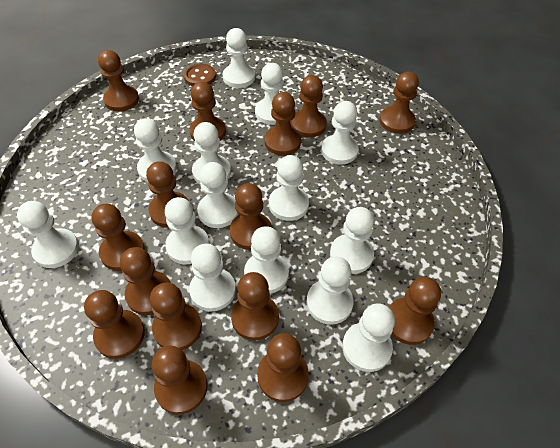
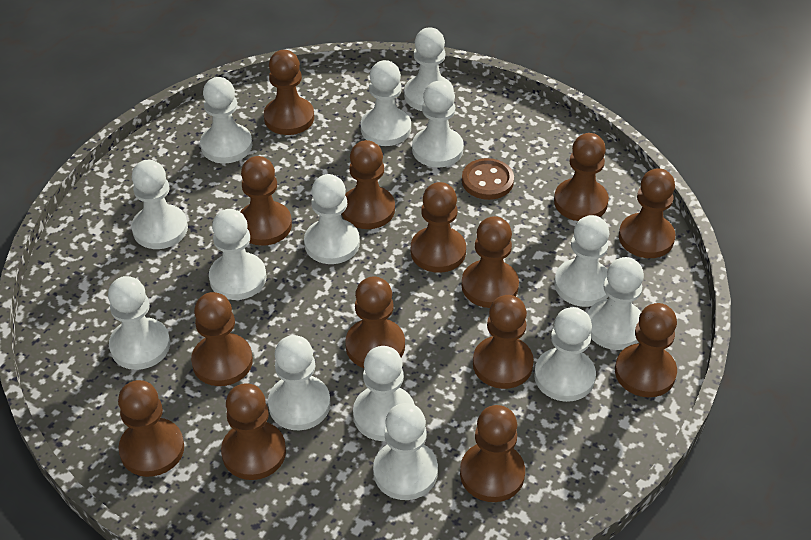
brown pawn: 15 -> 14

